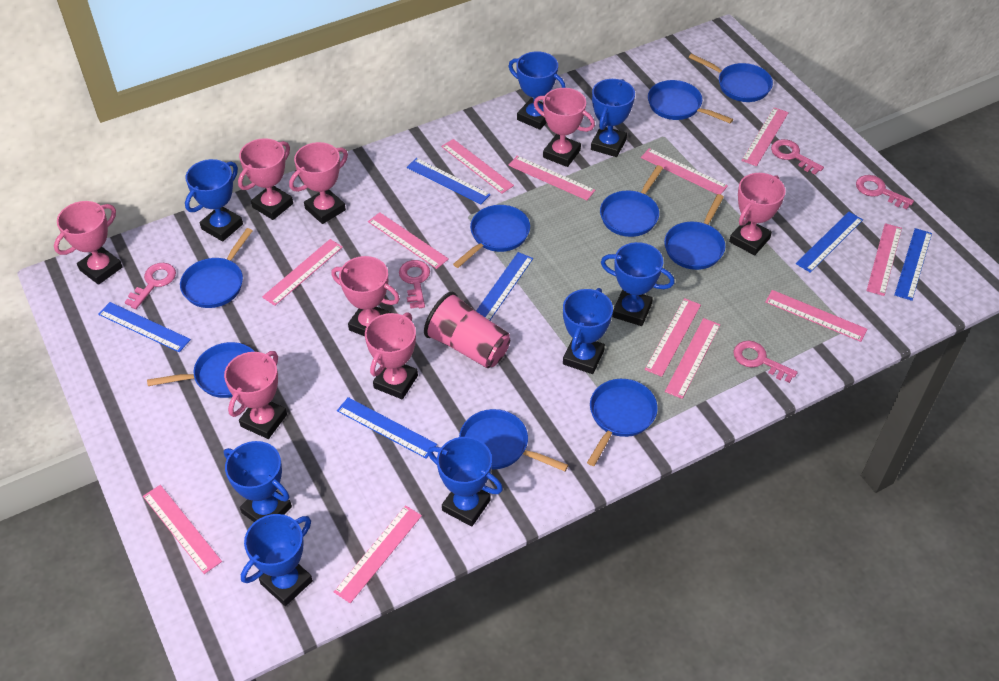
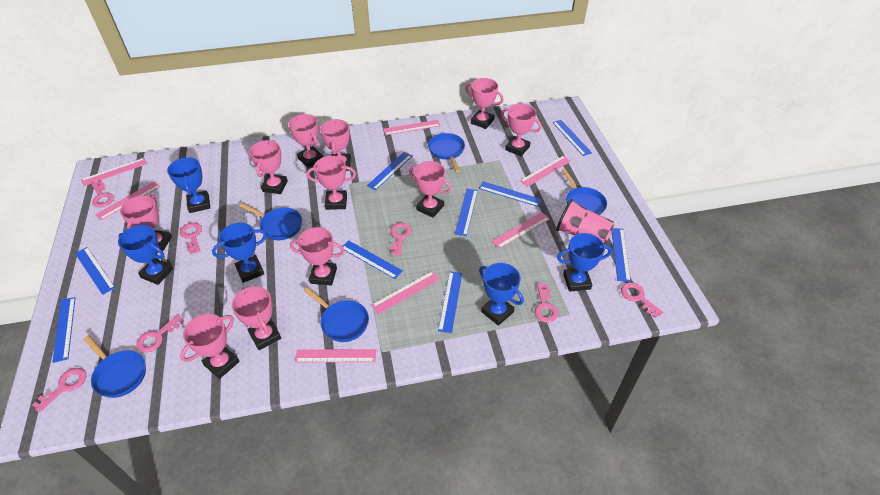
blue pan: 9 -> 5
blue ruler: 6 -> 9
blue trophy: 8 -> 5
pink key: 5 -> 7
pink ruler: 12 -> 7
pink trophy: 8 -> 11

